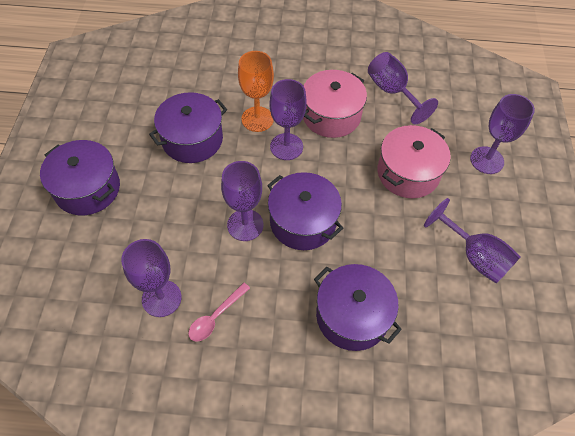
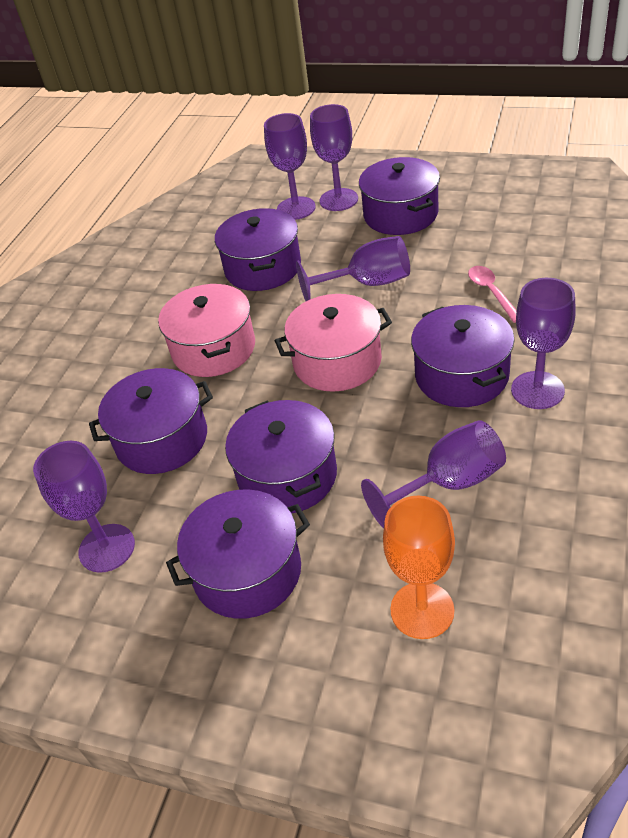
purple pot: 4 -> 6

